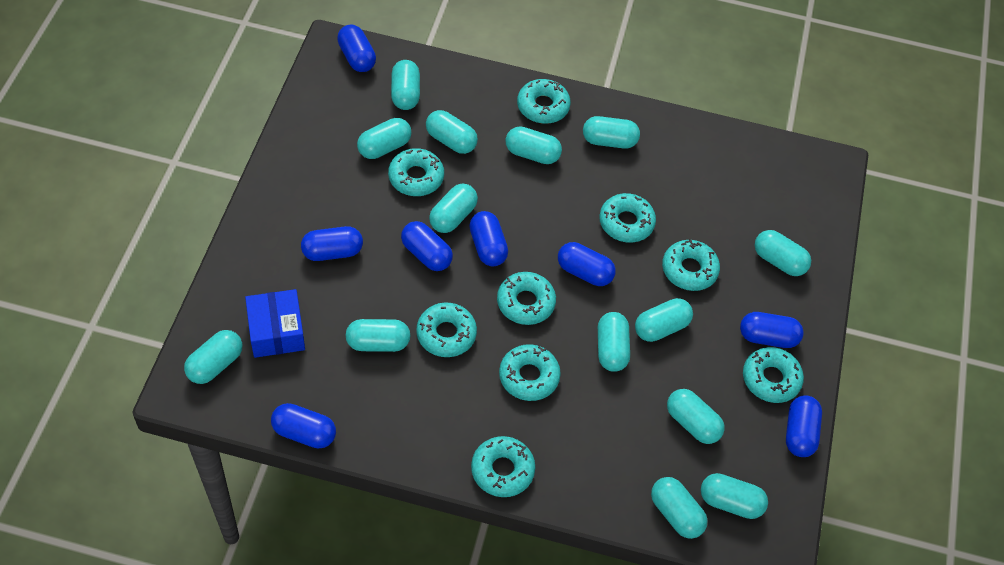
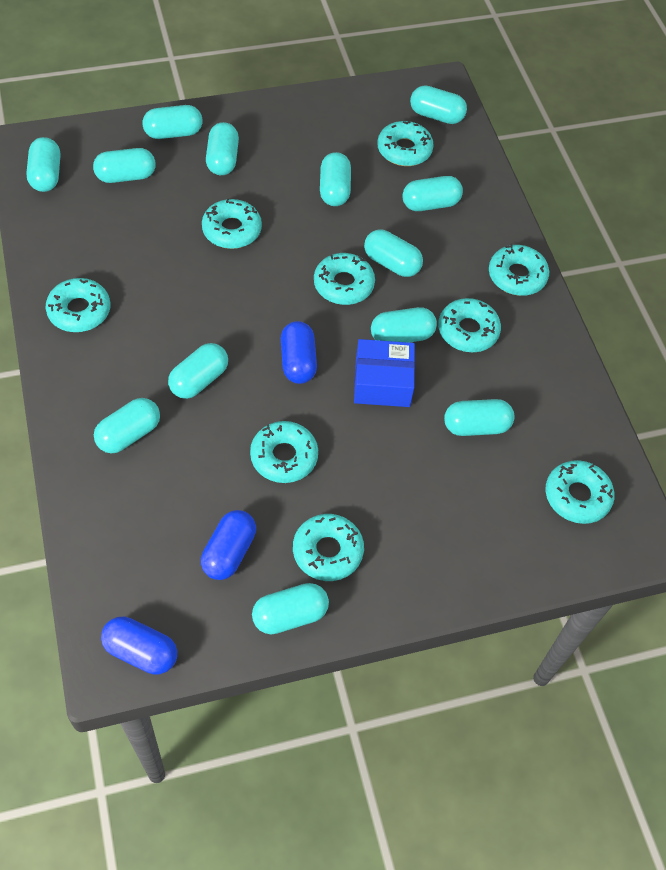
blue capsule: 8 -> 3
turquoise capsule: 14 -> 13

